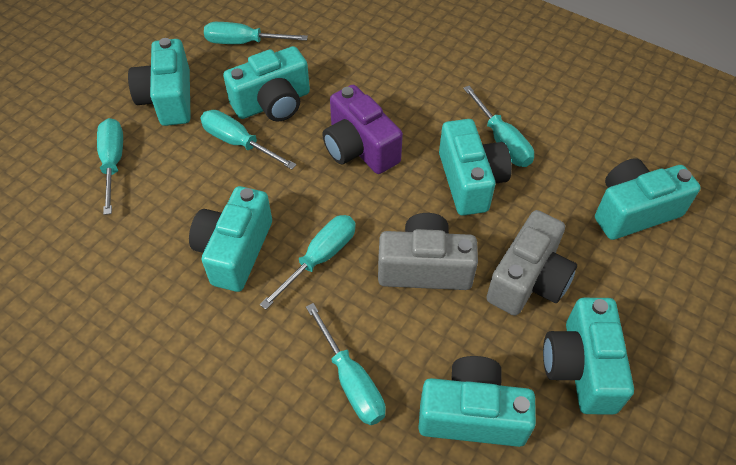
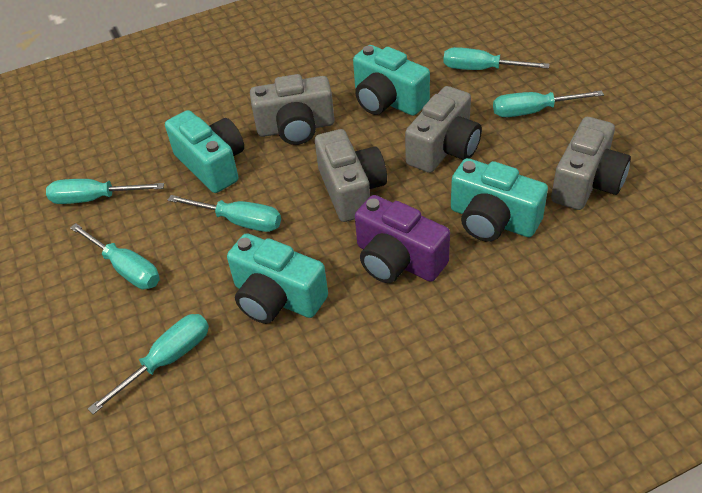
grey camera: 2 -> 4
turquoise camera: 7 -> 4

